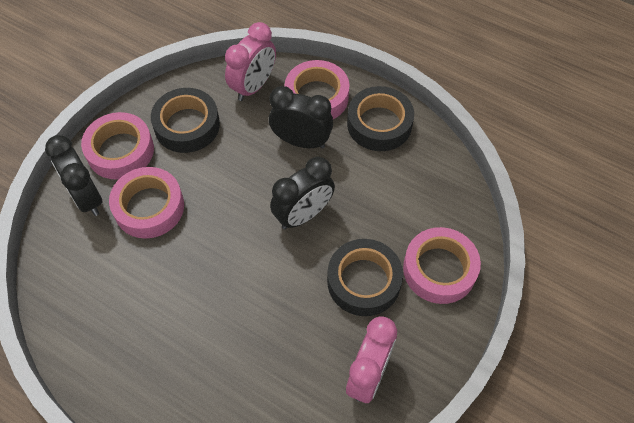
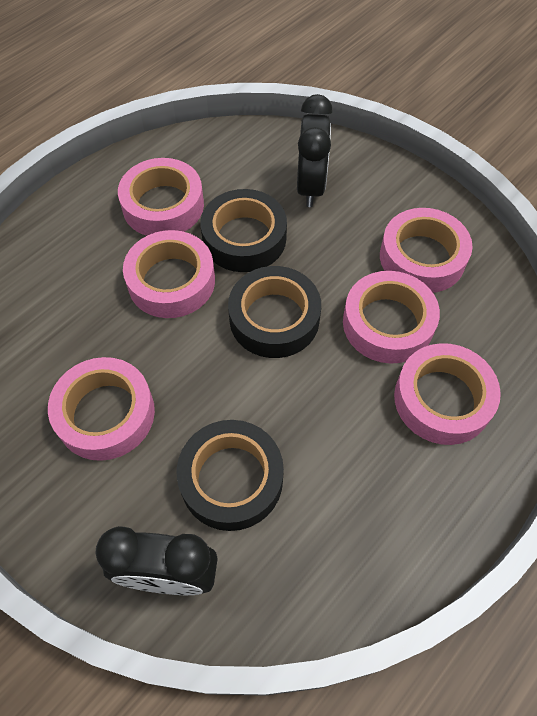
black clock: 3 -> 2
pink clock: 2 -> 0
pink tape: 4 -> 6

